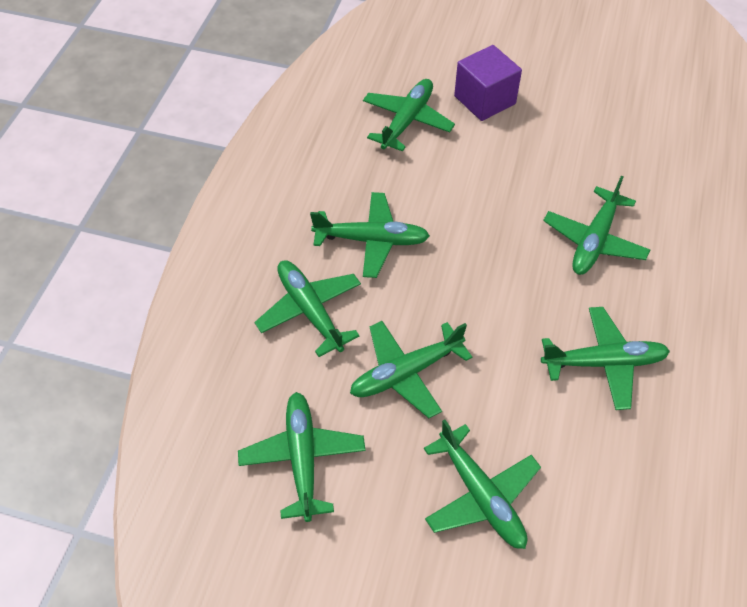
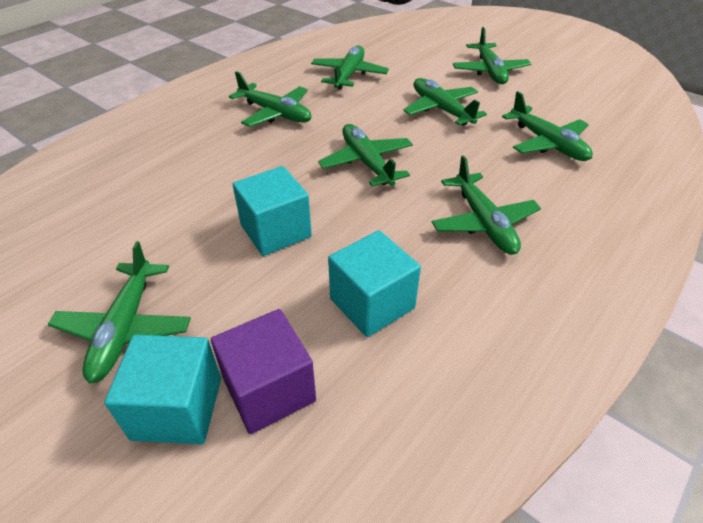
turquoise cube: 0 -> 3

